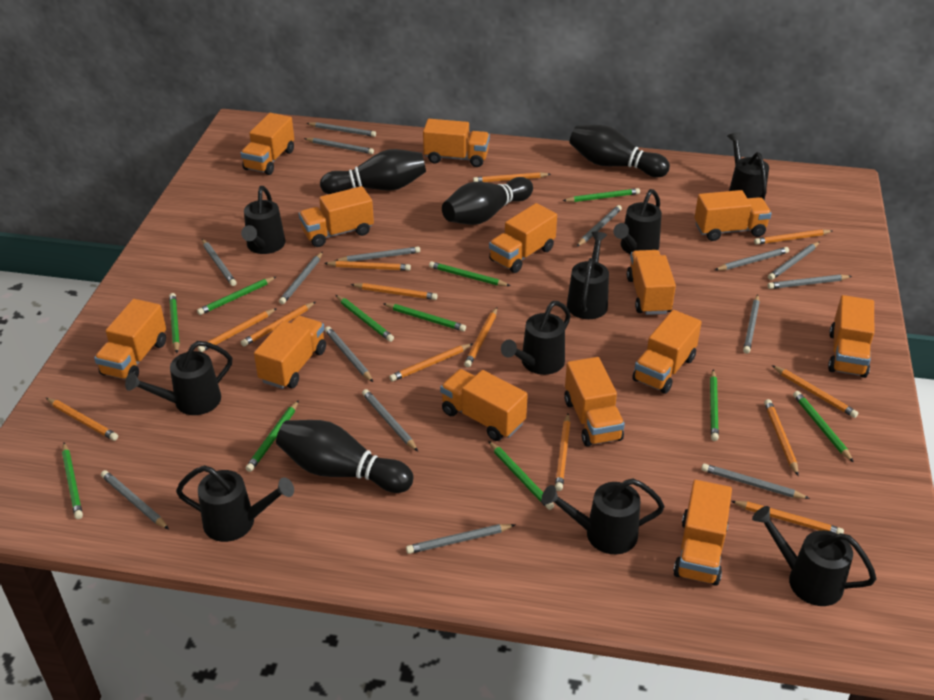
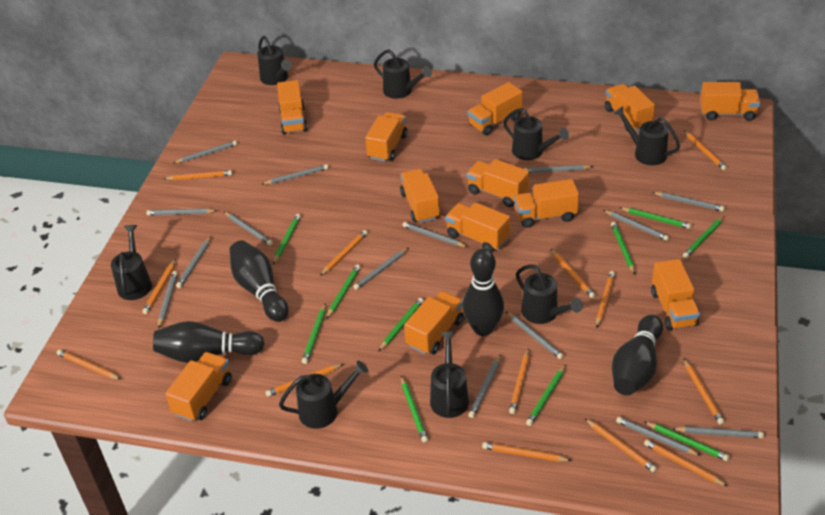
black watering can: 9 -> 8
green pencil: 11 -> 10
orange truck: 13 -> 12

